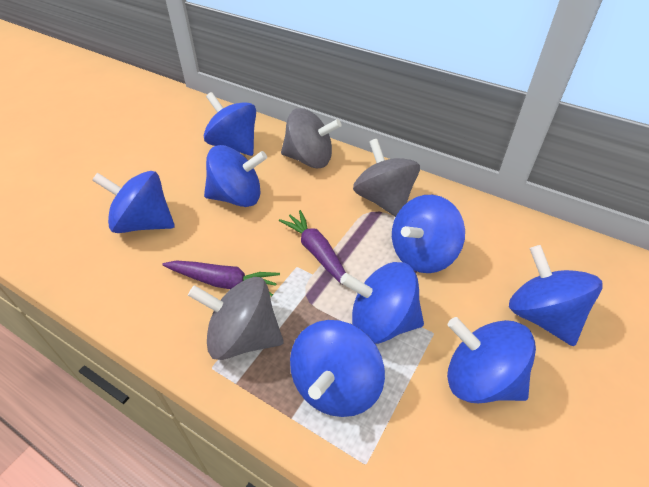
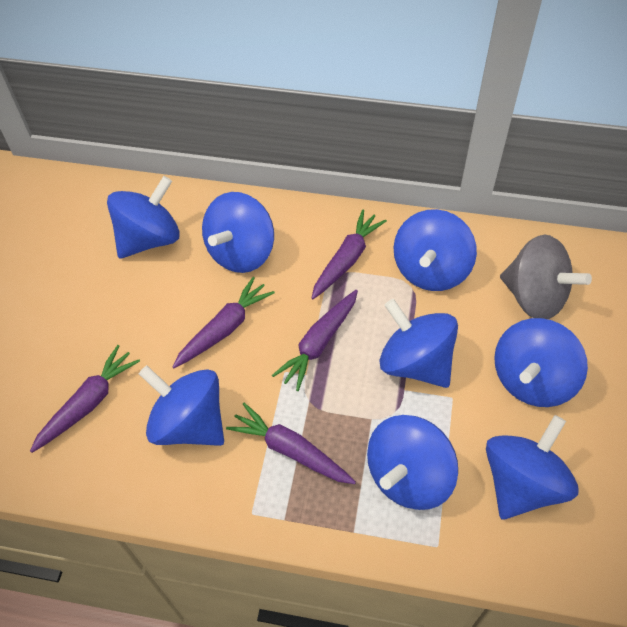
grey spinning top: 3 -> 1
purple carrot: 2 -> 5

